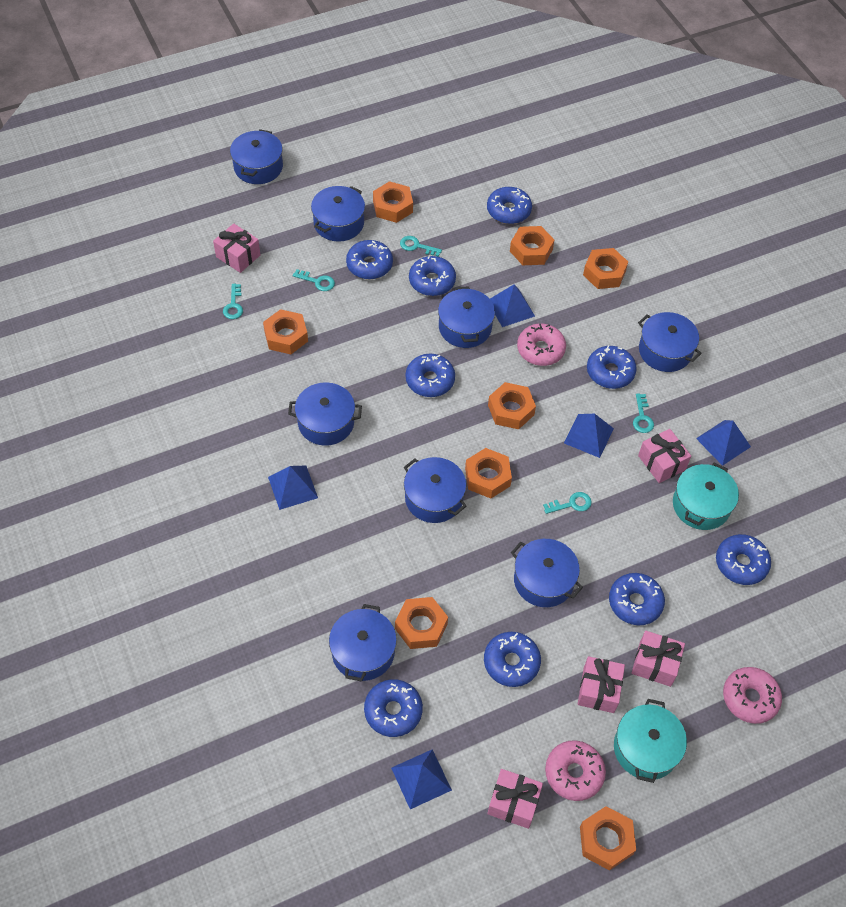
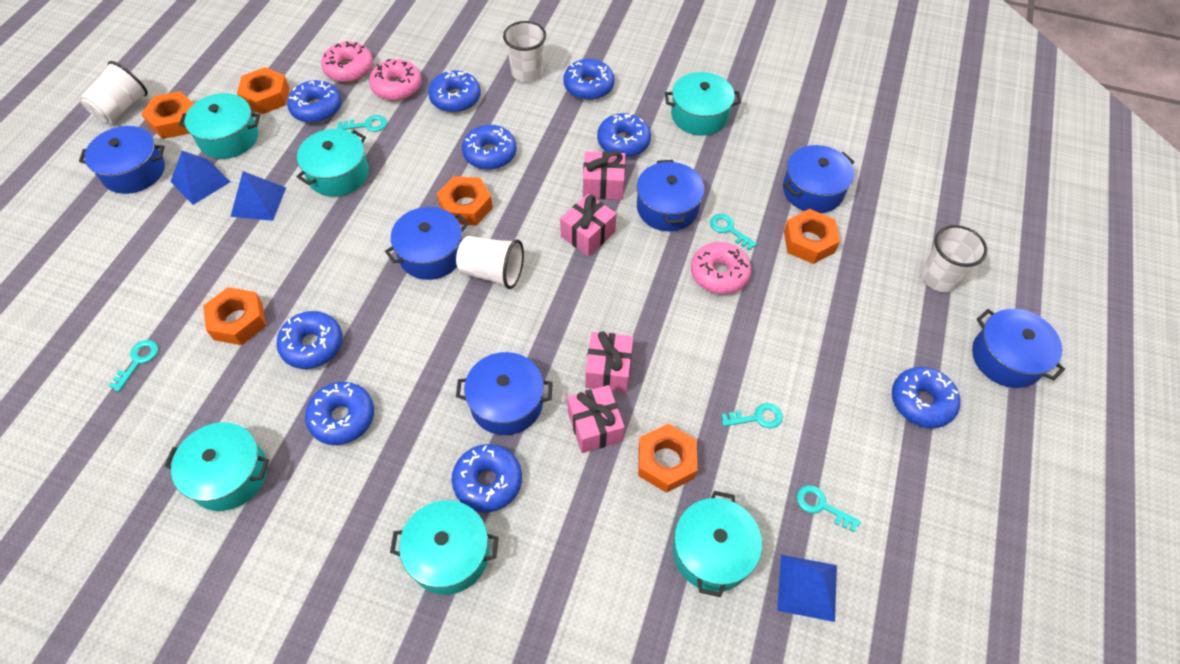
blue pot: 8 -> 6
blue pyramid: 5 -> 3
orange nut: 8 -> 6
pink gift: 5 -> 4
turquoise pot: 2 -> 6
white cup: 0 -> 4

